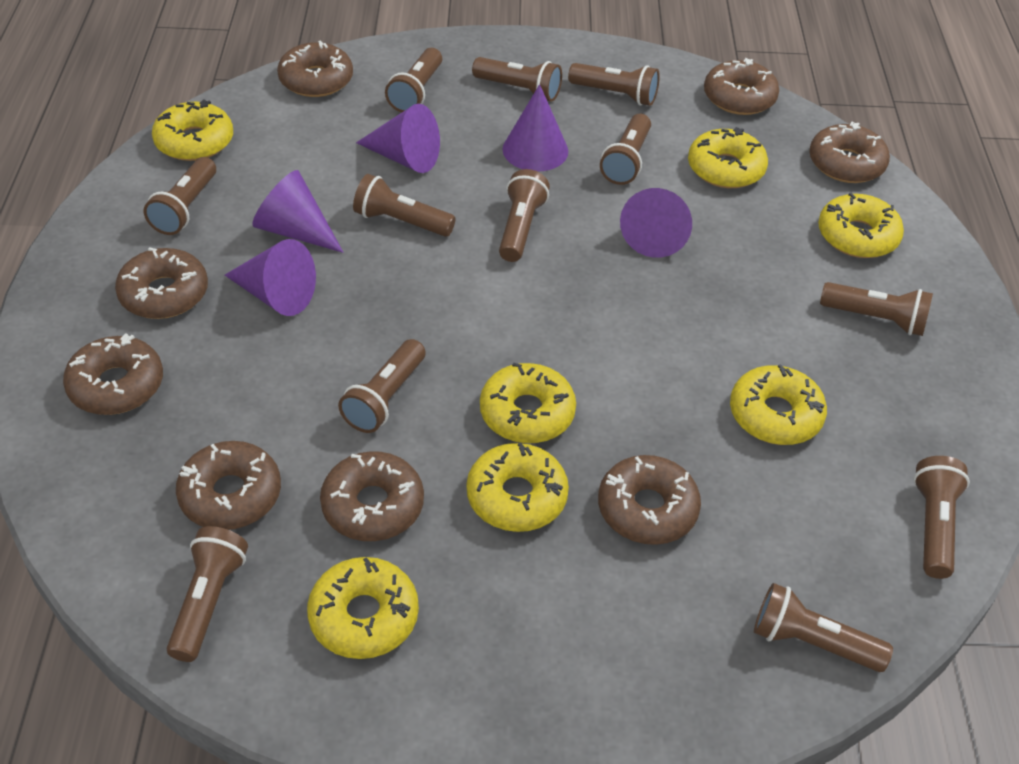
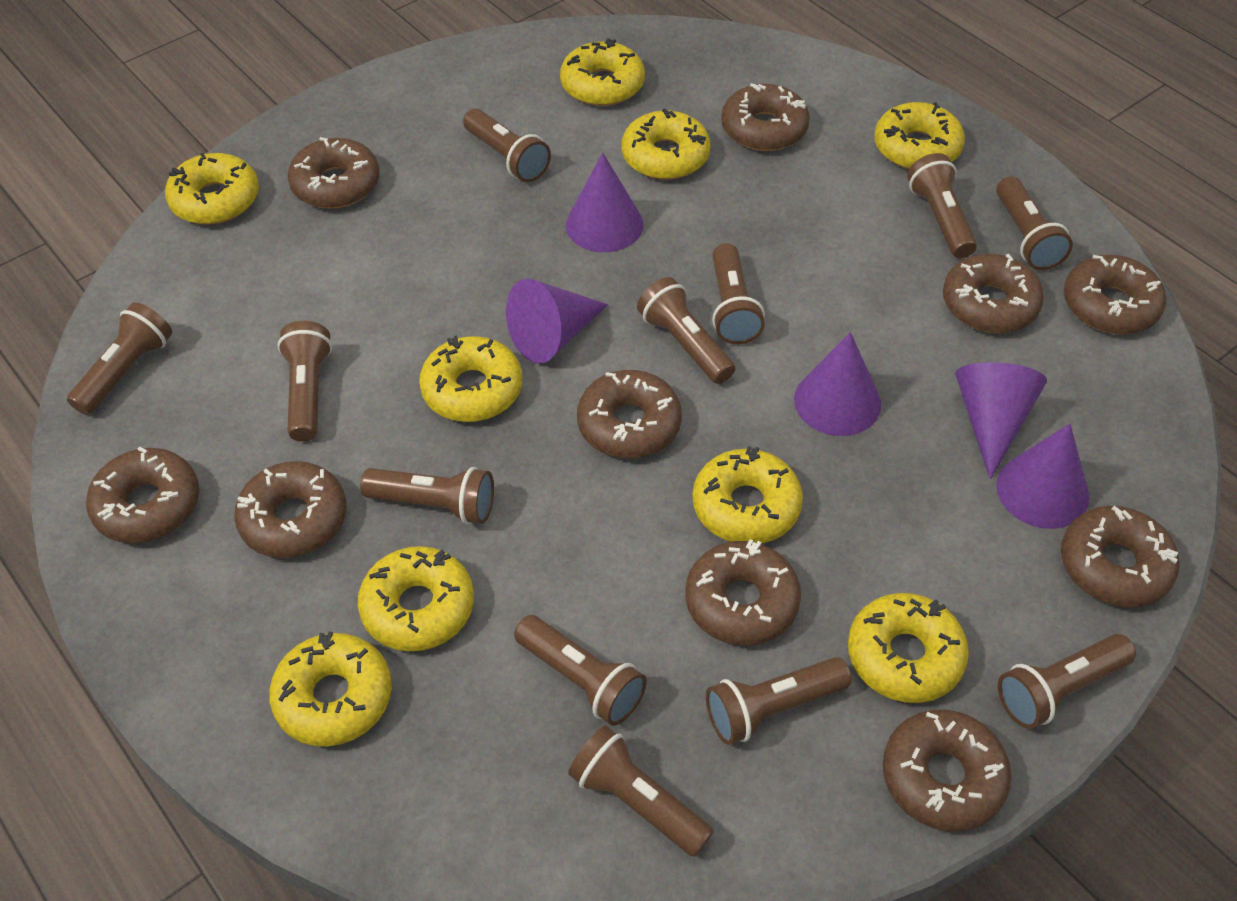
brown donut: 8 -> 10
yellow donut: 7 -> 9

